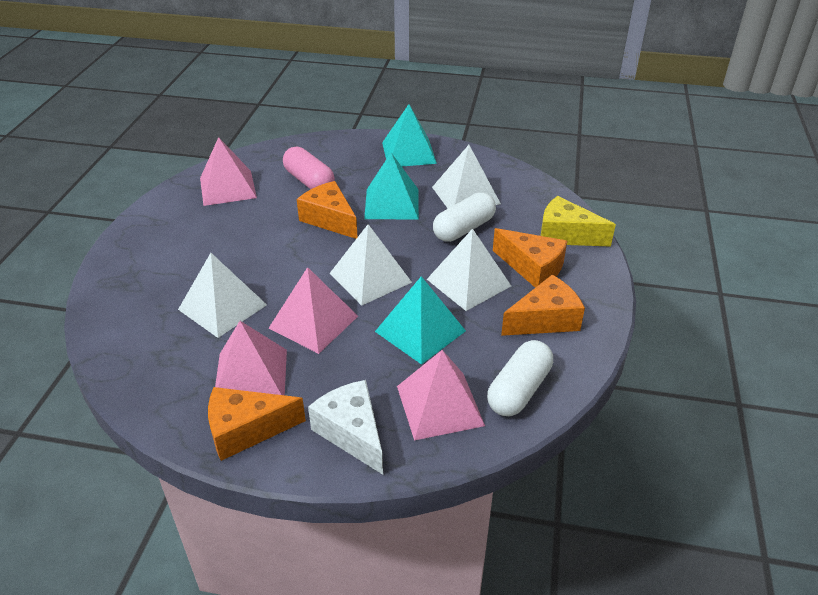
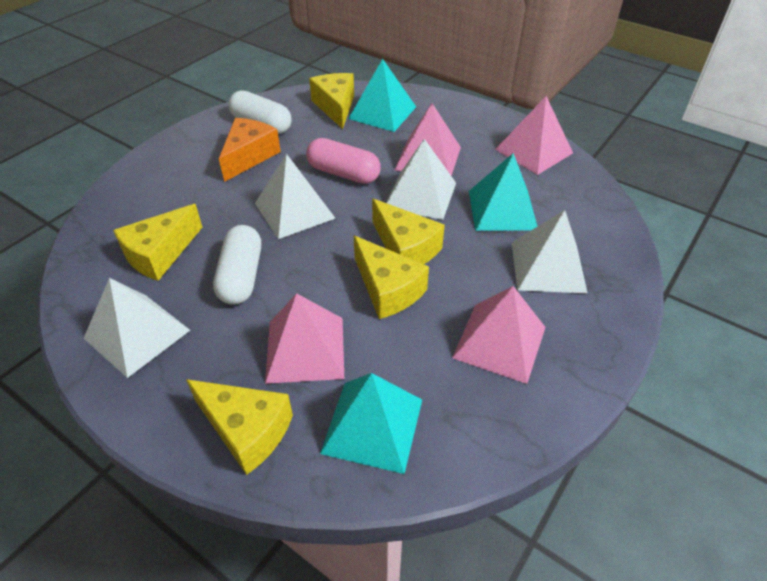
orange cheese: 4 -> 1
white cheese: 1 -> 0
yellow cheese: 1 -> 5

